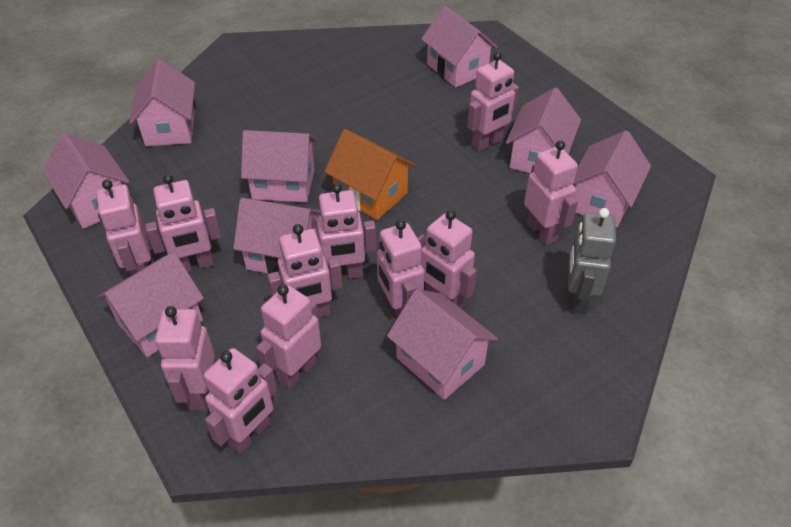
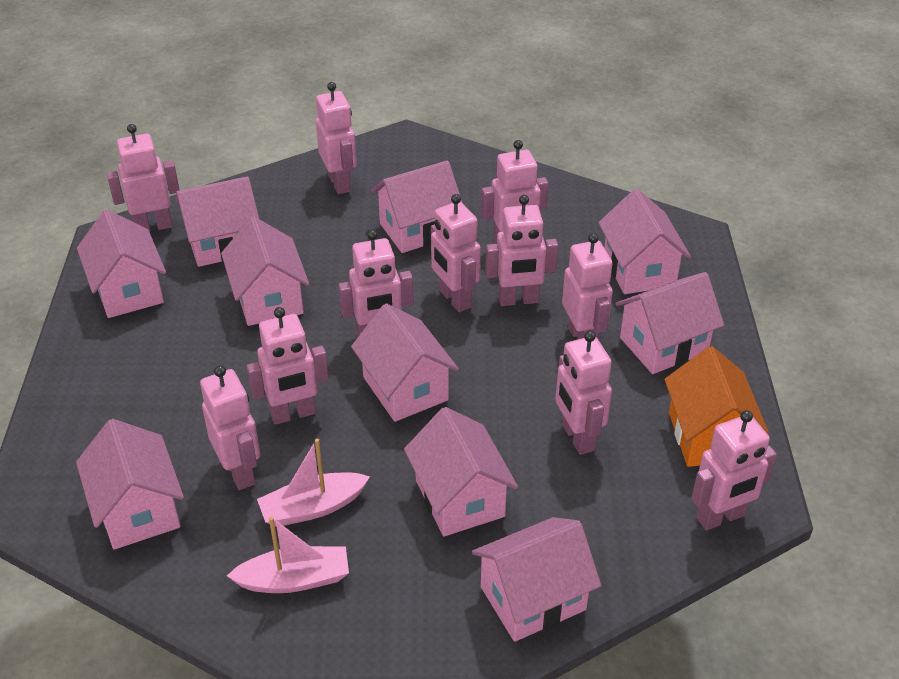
grey robot: 1 -> 0
pink boat: 0 -> 2
pink house: 9 -> 10

